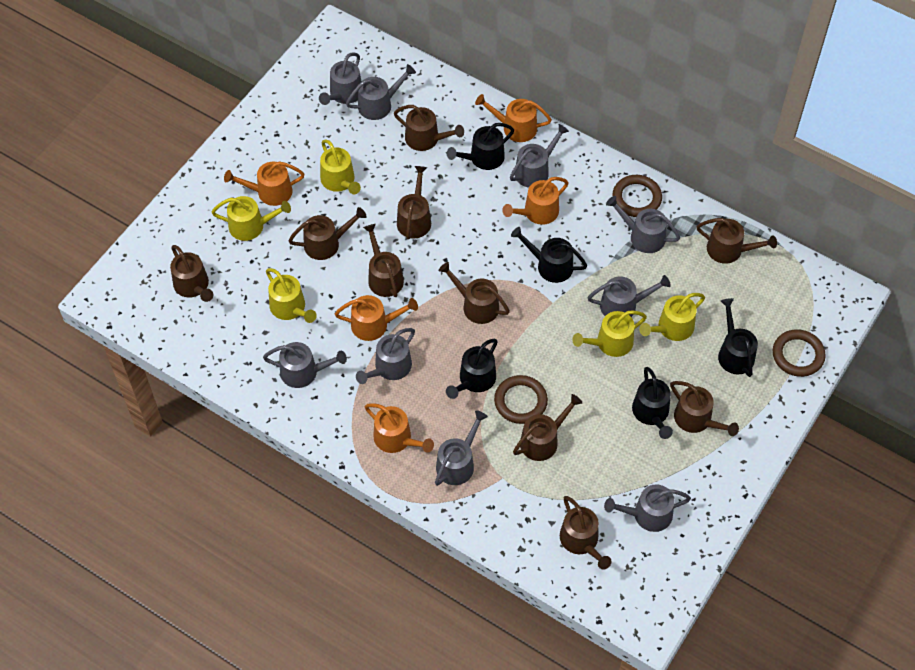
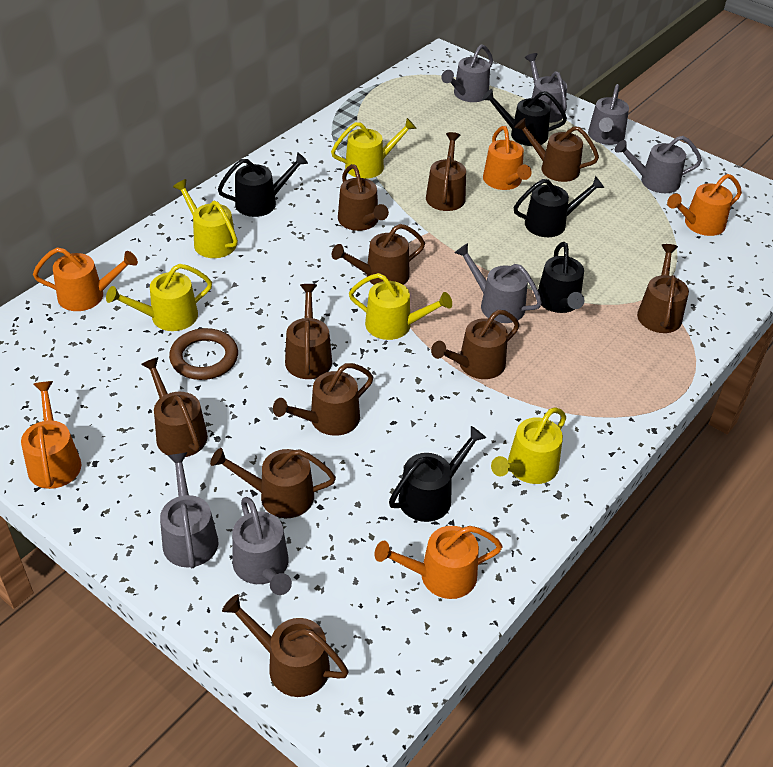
brown ring: 3 -> 1
brown watering can: 10 -> 11
grey watering can: 9 -> 7

